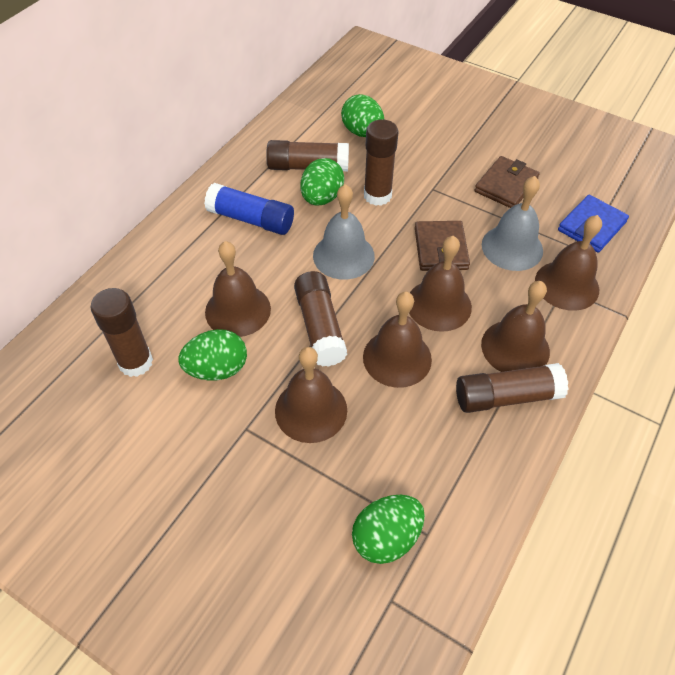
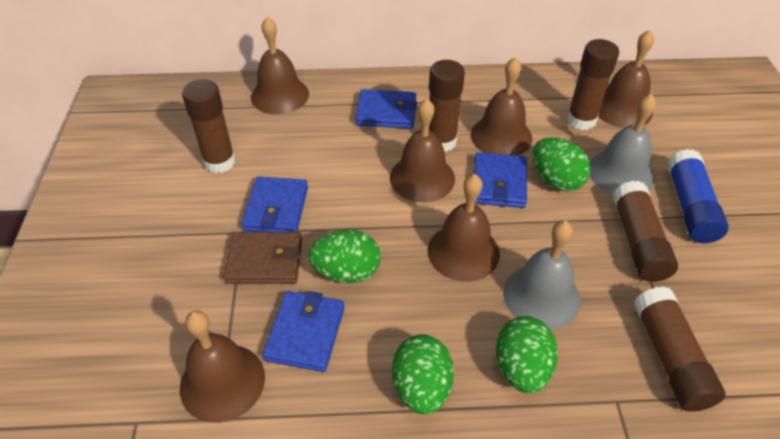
blue wallet: 1 -> 4
brown wallet: 2 -> 1

